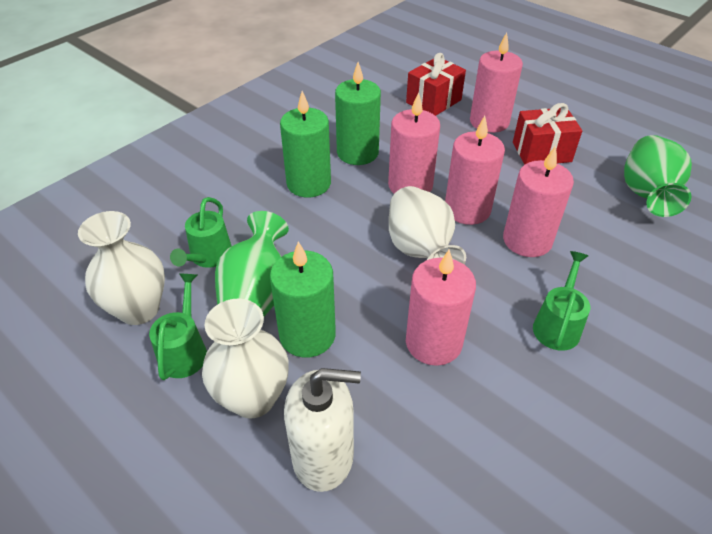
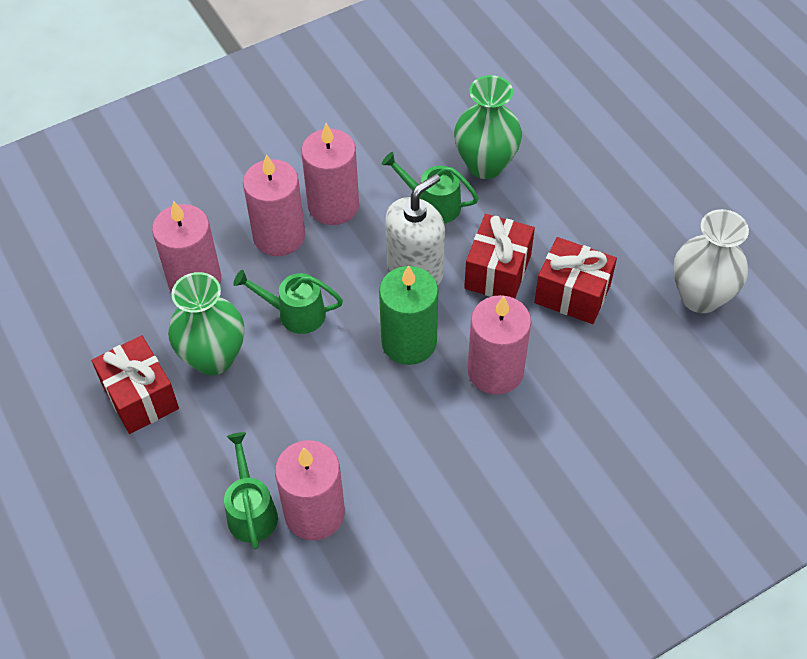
green candle: 3 -> 1
red gift: 2 -> 3
white vase: 3 -> 1

